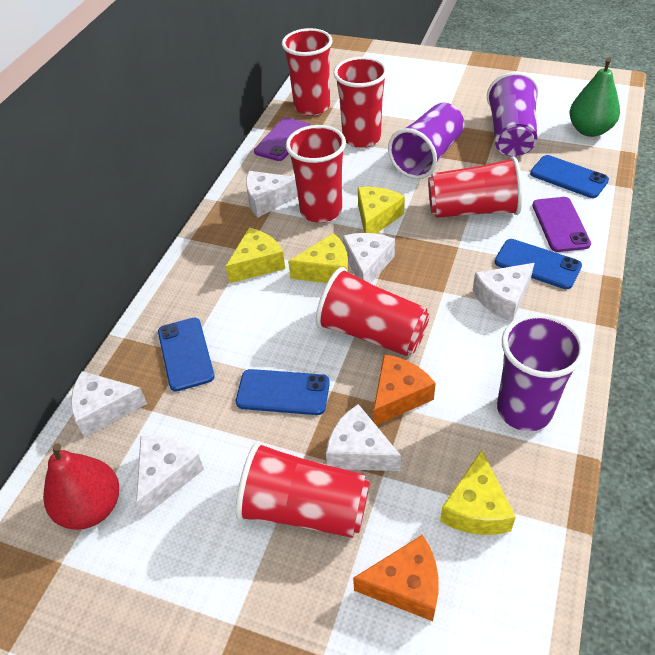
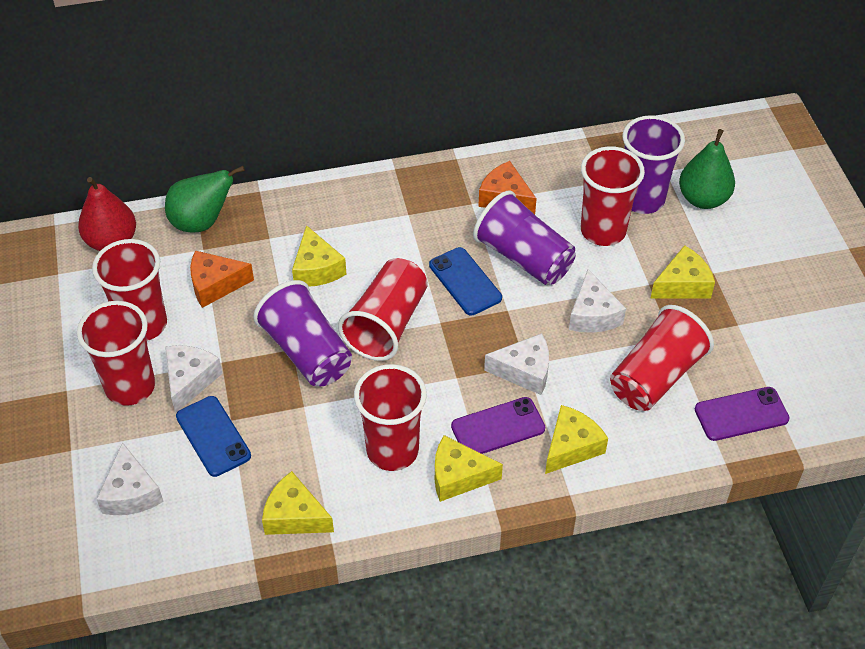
blue phone: 4 -> 2
green pear: 1 -> 2
white cheese: 6 -> 4
yellow cheese: 4 -> 5

